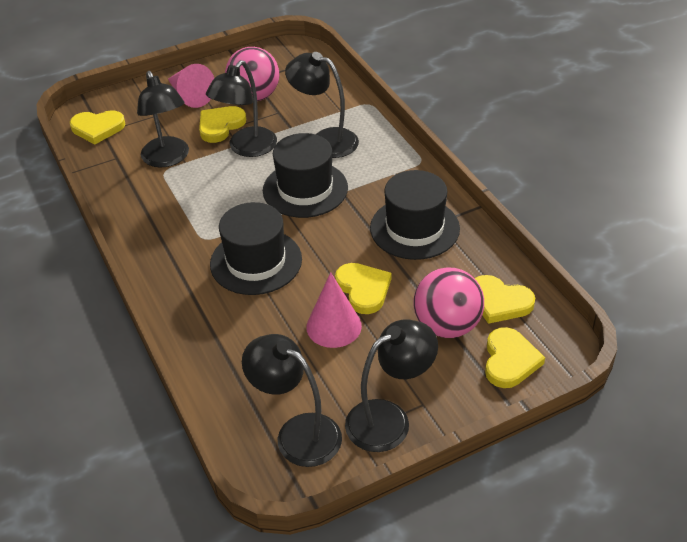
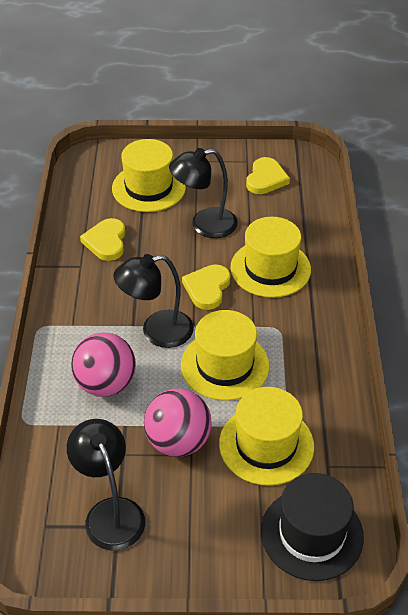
black hat: 3 -> 1
black lamp: 5 -> 3
pink cone: 2 -> 0
yellow hat: 0 -> 4
yellow heart: 5 -> 3

